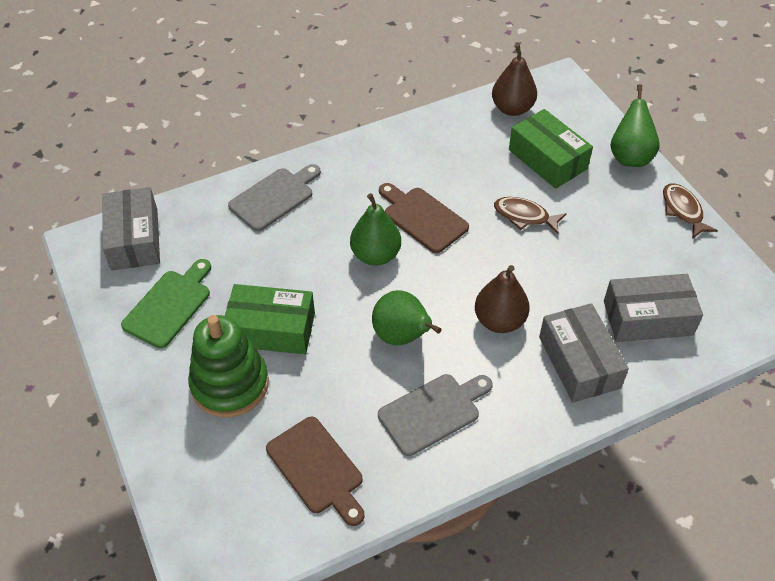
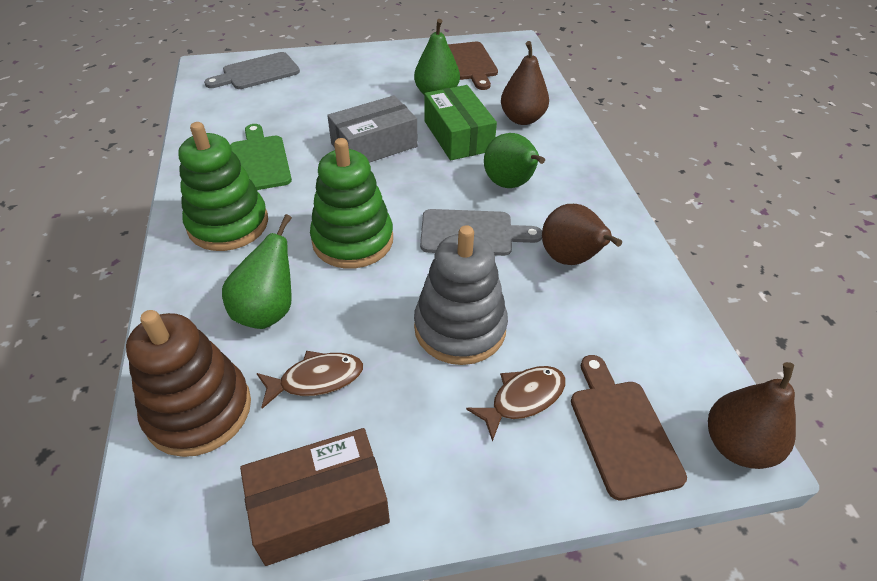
brown box: 0 -> 1
brown pear: 2 -> 3
brown stacking toy: 0 -> 1
green box: 2 -> 1
green stacking toy: 1 -> 2
grey box: 3 -> 1
grey stacking toy: 0 -> 1

